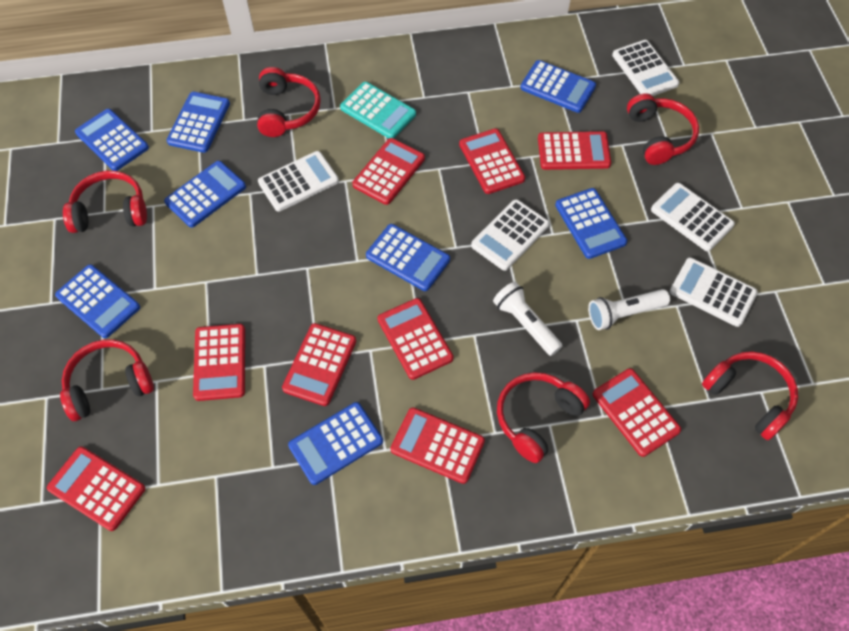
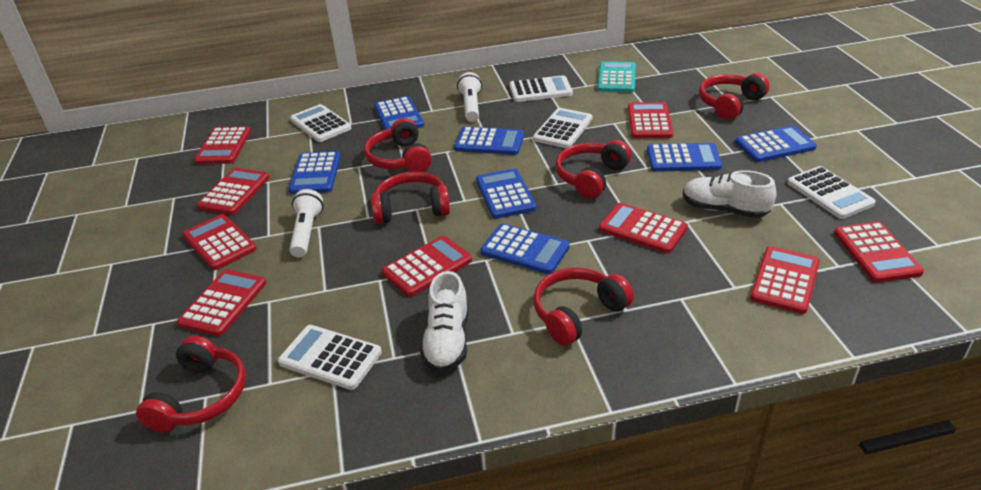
blue calculator: 8 -> 7
white shoe: 0 -> 2

